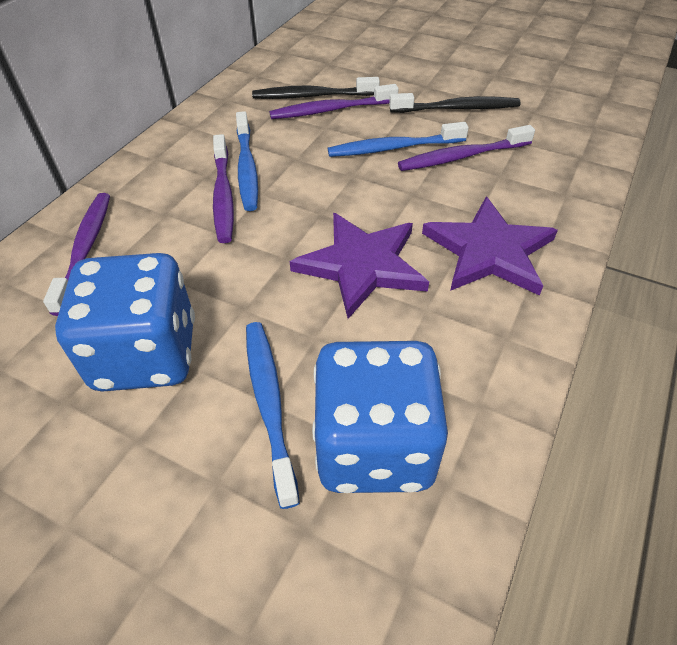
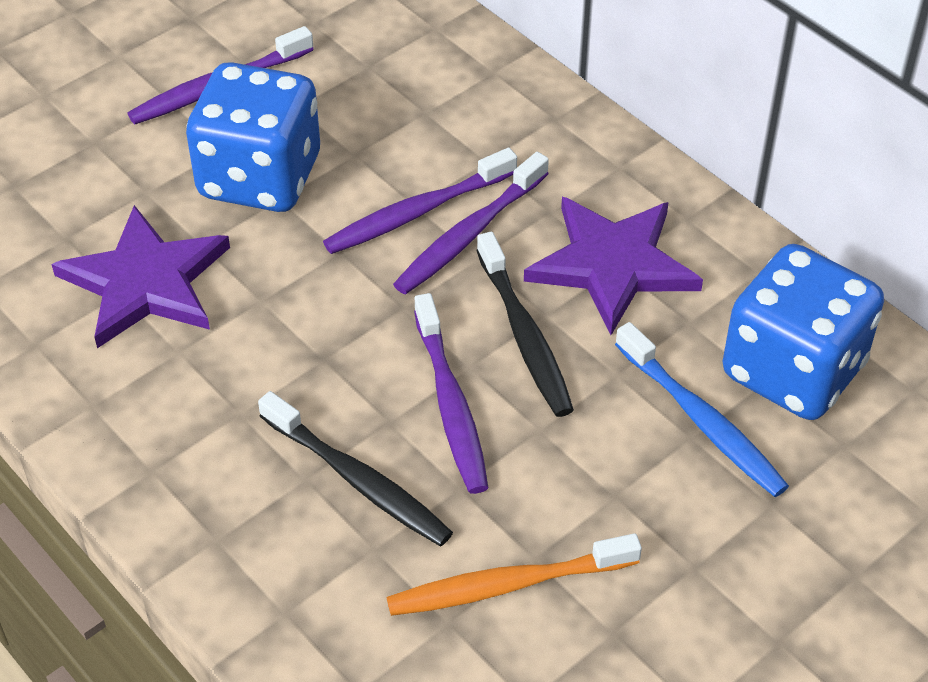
blue toothbrush: 3 -> 1
orange toothbrush: 0 -> 1

